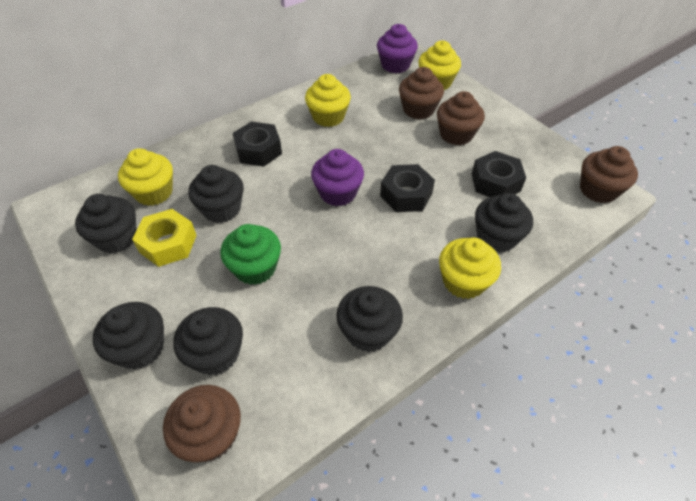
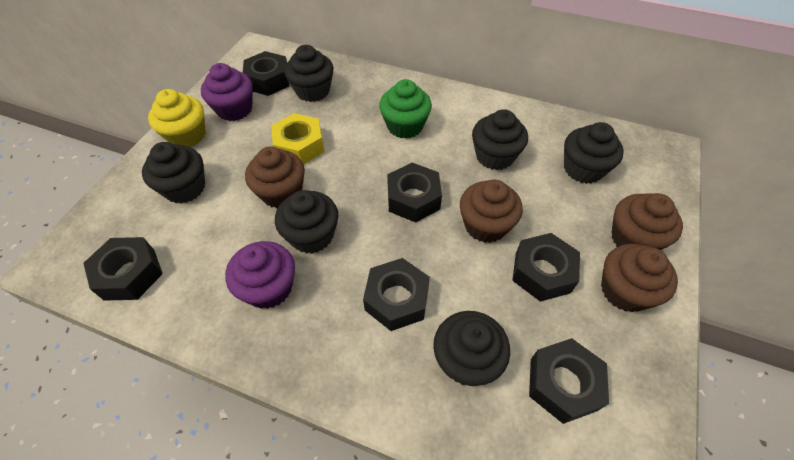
black nut: 3 -> 6
yellow cupcake: 4 -> 1

